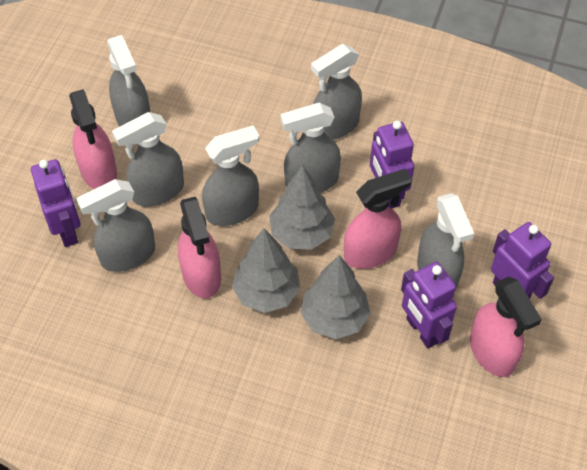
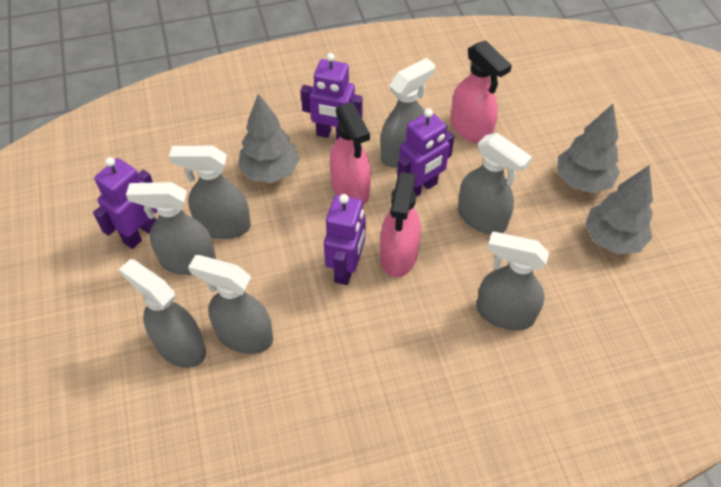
pink spray bottle: 4 -> 3

